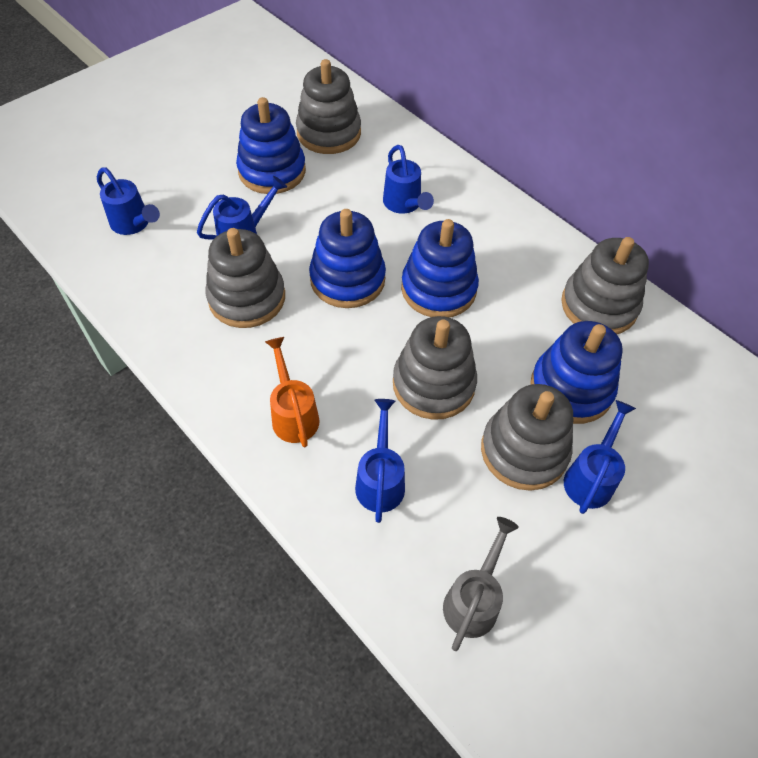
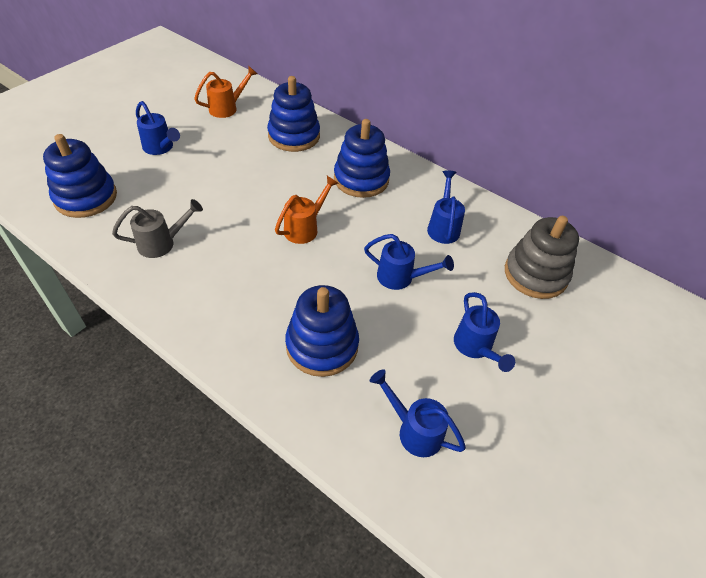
grey stacking toy: 5 -> 1
orange watering can: 1 -> 2

